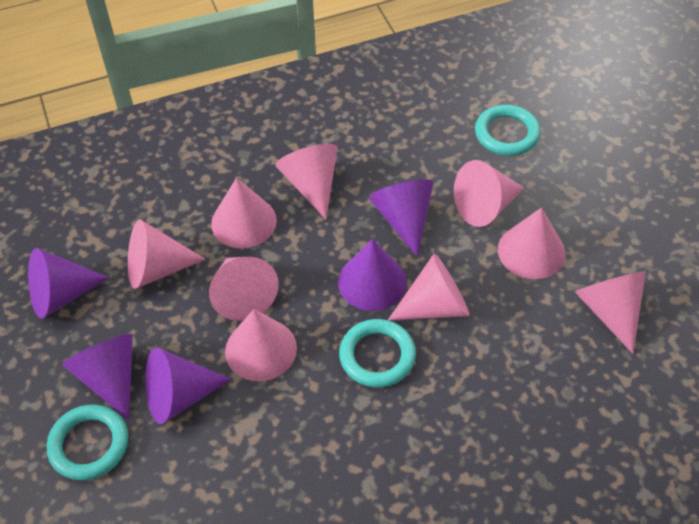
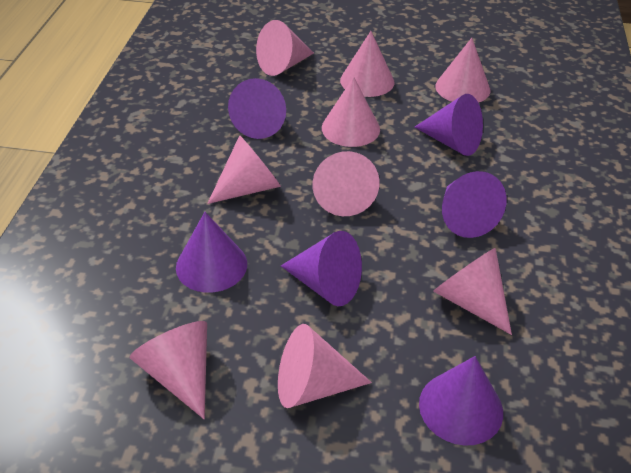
purple cone: 5 -> 6
turquoise ring: 3 -> 0

